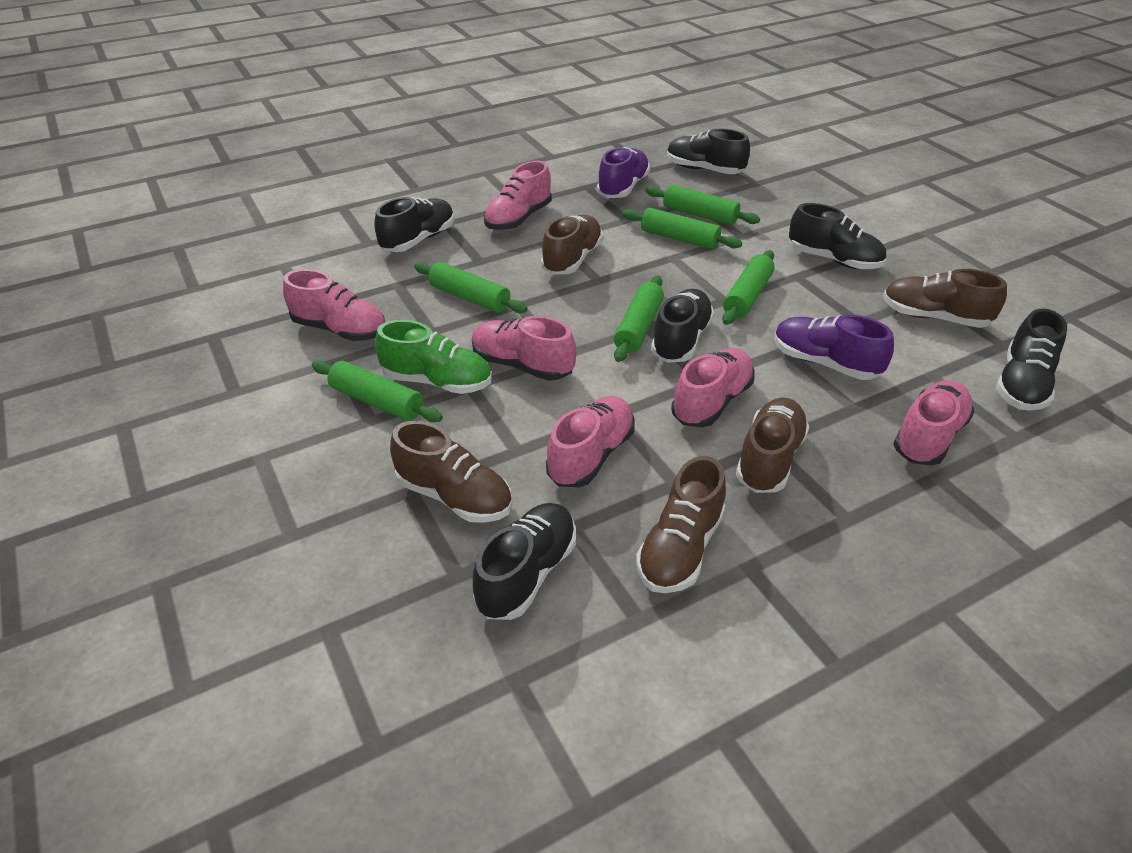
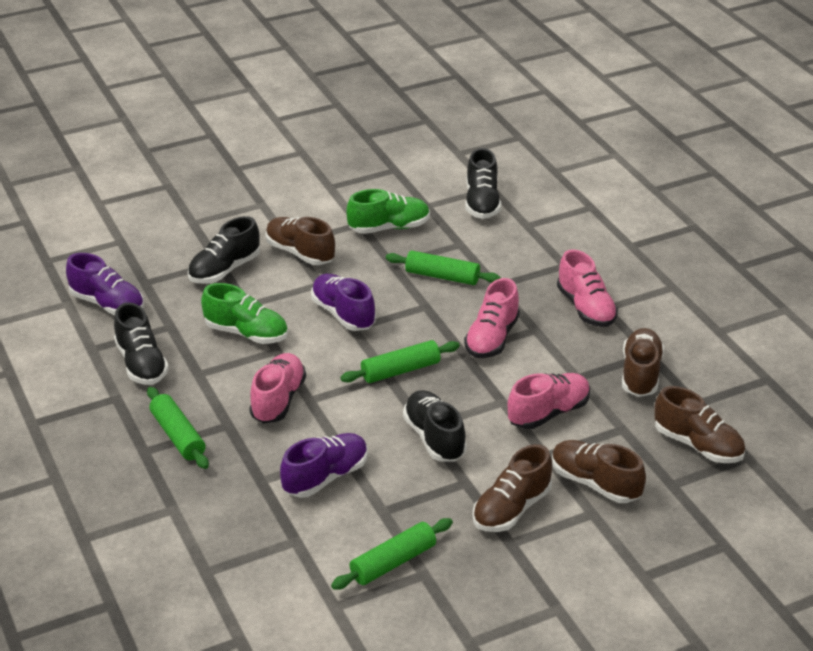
black shoe: 6 -> 4
green rolling pin: 6 -> 4
green shoe: 1 -> 2
pink shoe: 6 -> 4
purple shoe: 2 -> 3

